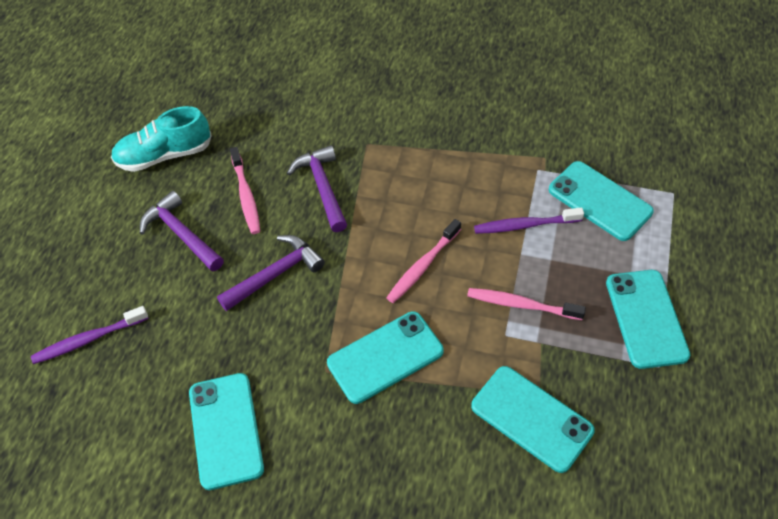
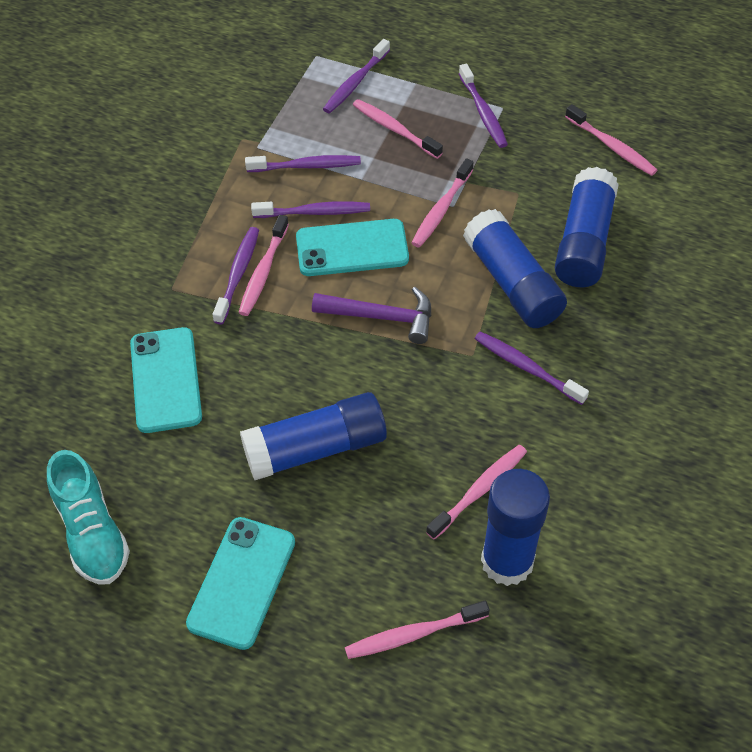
blue glue stick: 0 -> 4
pink toothbrush: 3 -> 6
purple hammer: 3 -> 1
purple toothbrush: 2 -> 6
turquoise phone: 5 -> 3

